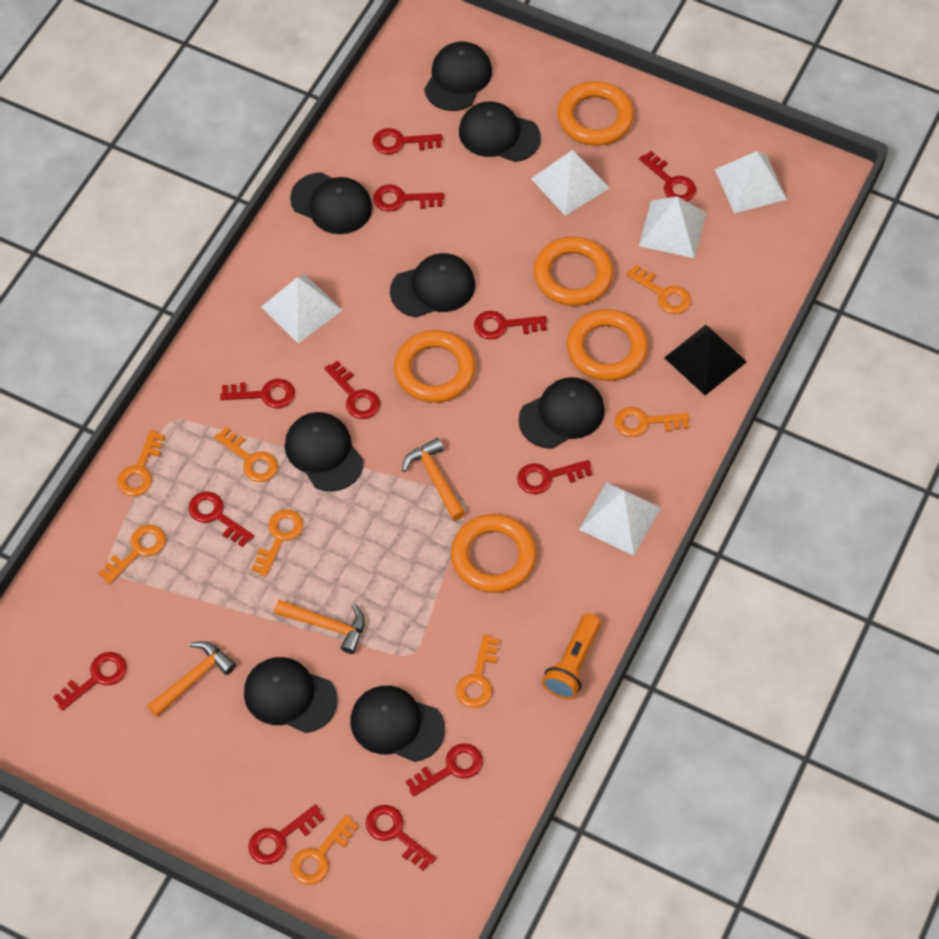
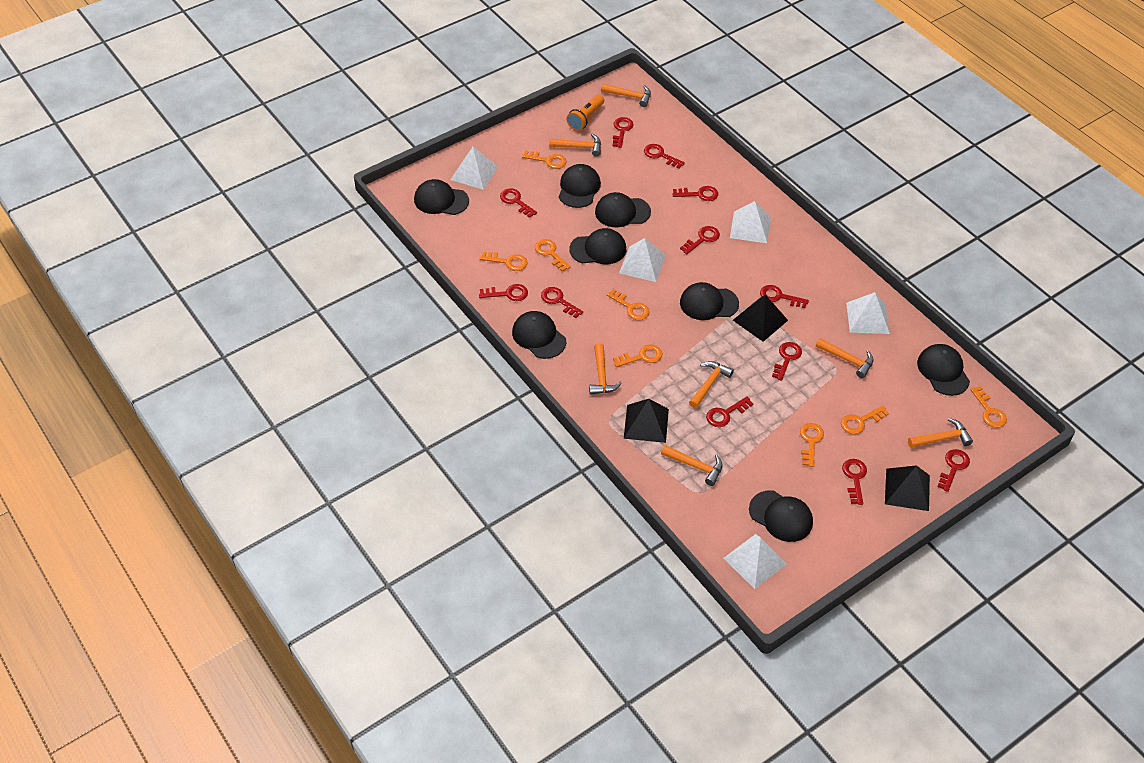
black pyramid: 1 -> 3
orange hammer: 3 -> 7
orange ring: 5 -> 0

